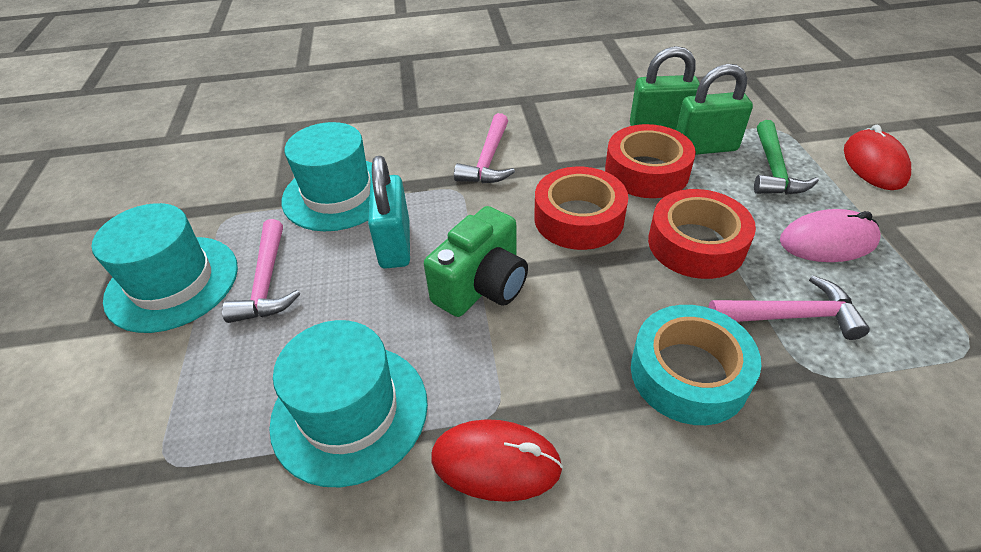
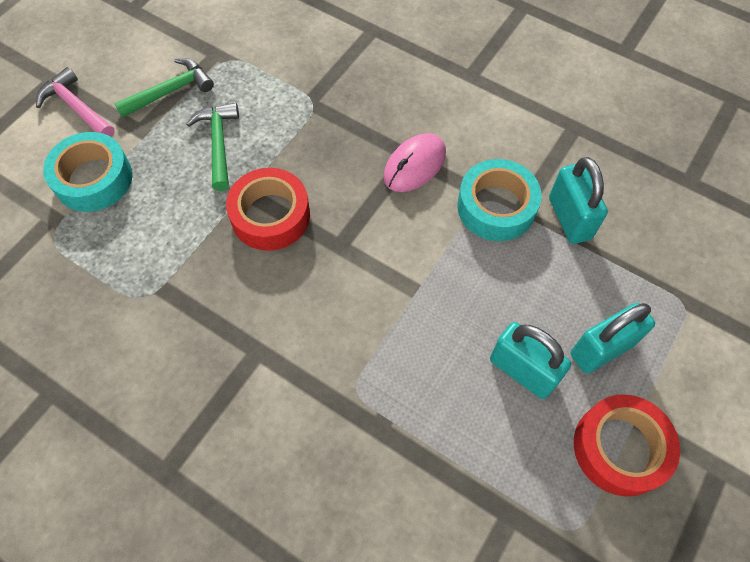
green camera: 1 -> 0
green hammer: 1 -> 2
green padlock: 2 -> 0
pink hammer: 3 -> 1
red mouse: 2 -> 0
red tape: 3 -> 2
turquoise hat: 3 -> 0
turquoise padlock: 1 -> 3
turquoise tape: 1 -> 2

